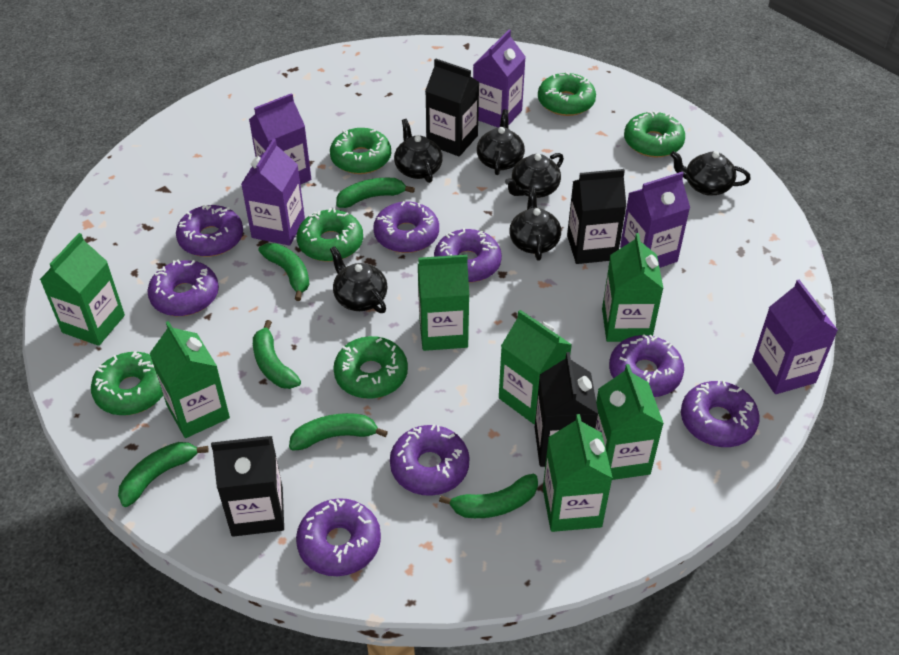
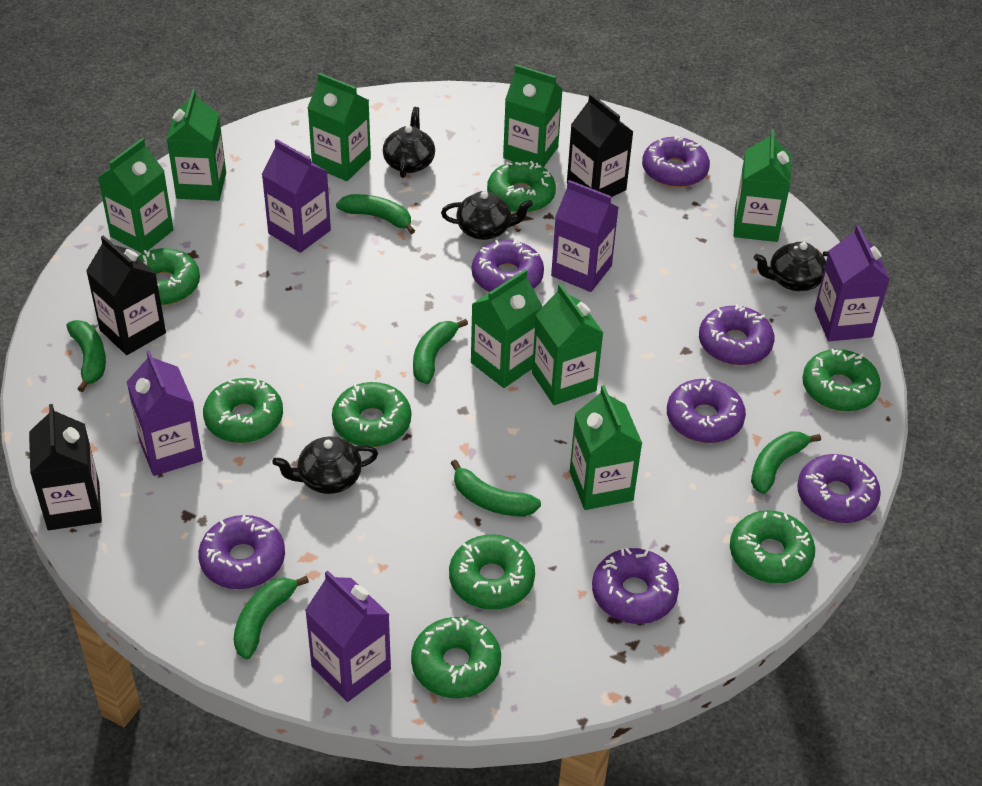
black carton: 4 -> 3
black teapot: 6 -> 4
green carton: 7 -> 8
green donut: 6 -> 8
purple donut: 8 -> 7

